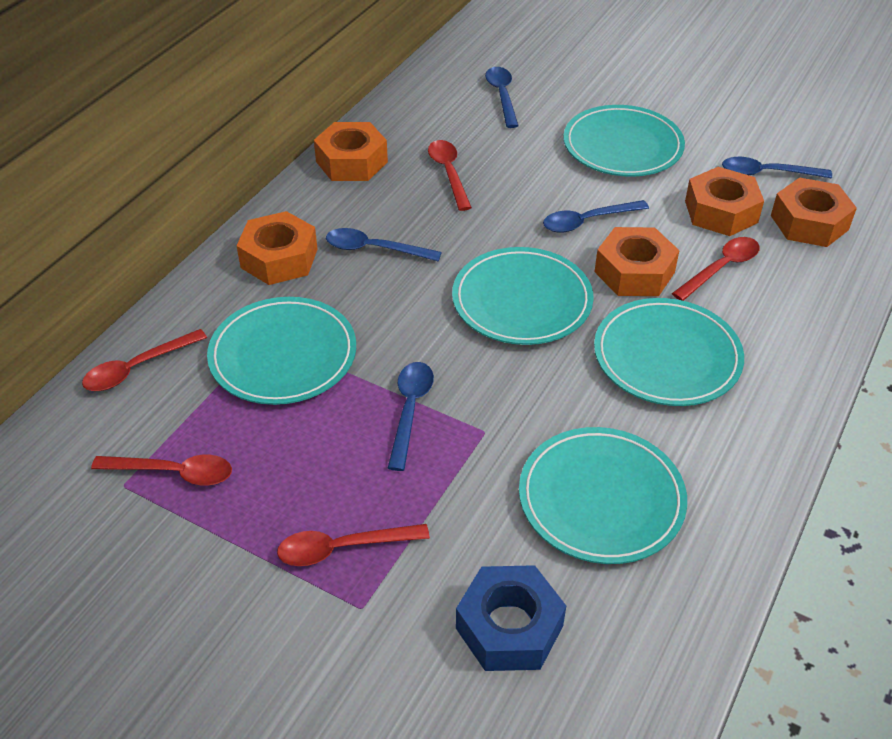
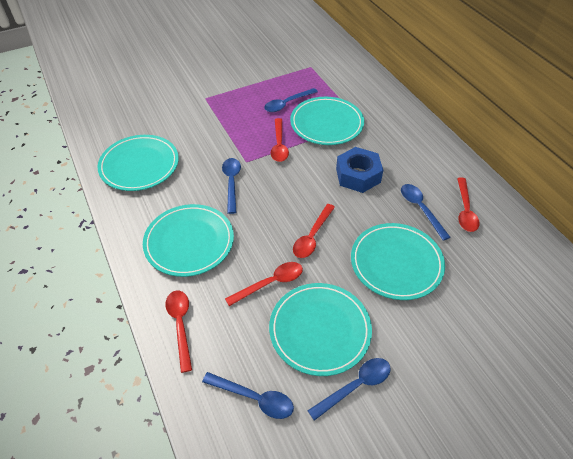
orange nut: 5 -> 0

